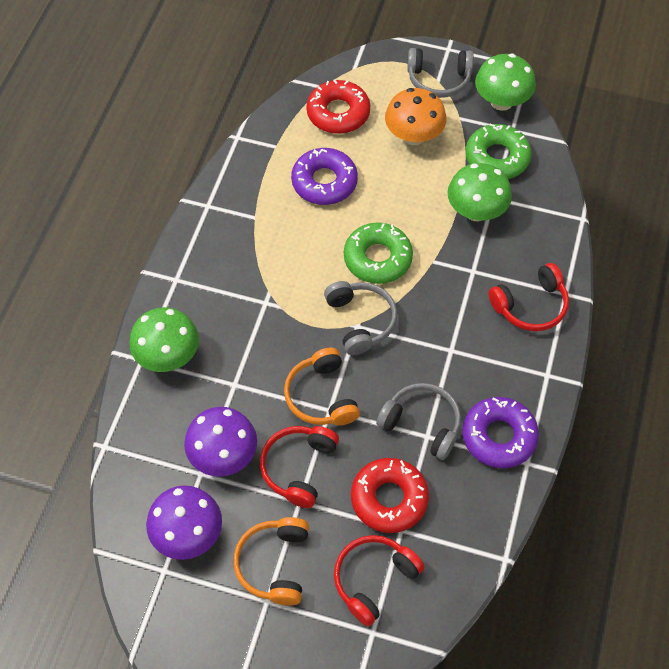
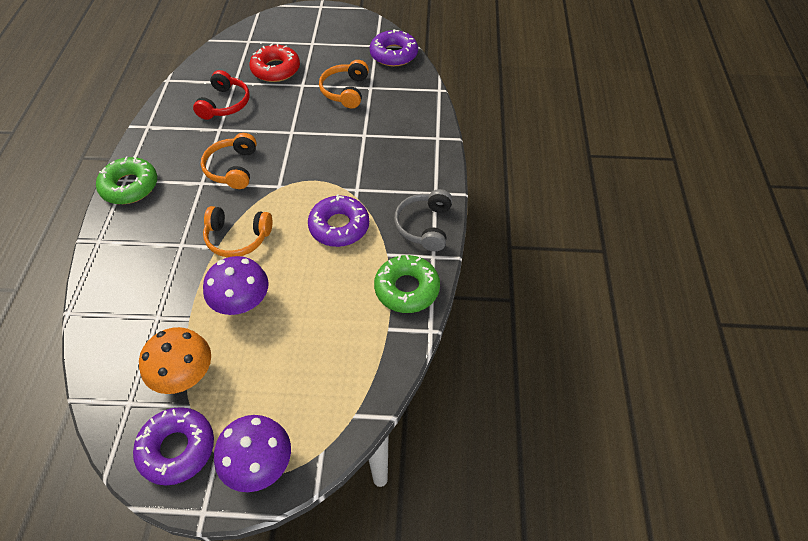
green mushroom: 3 -> 0
grey headphones: 3 -> 1
orange headphones: 2 -> 3
purple donut: 2 -> 3
red donut: 2 -> 1
red headphones: 3 -> 1

